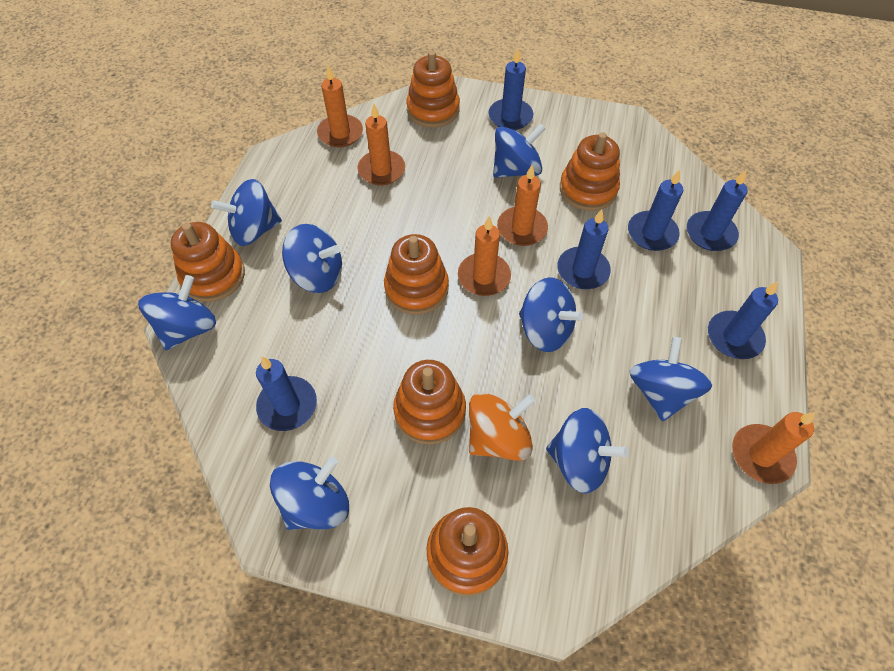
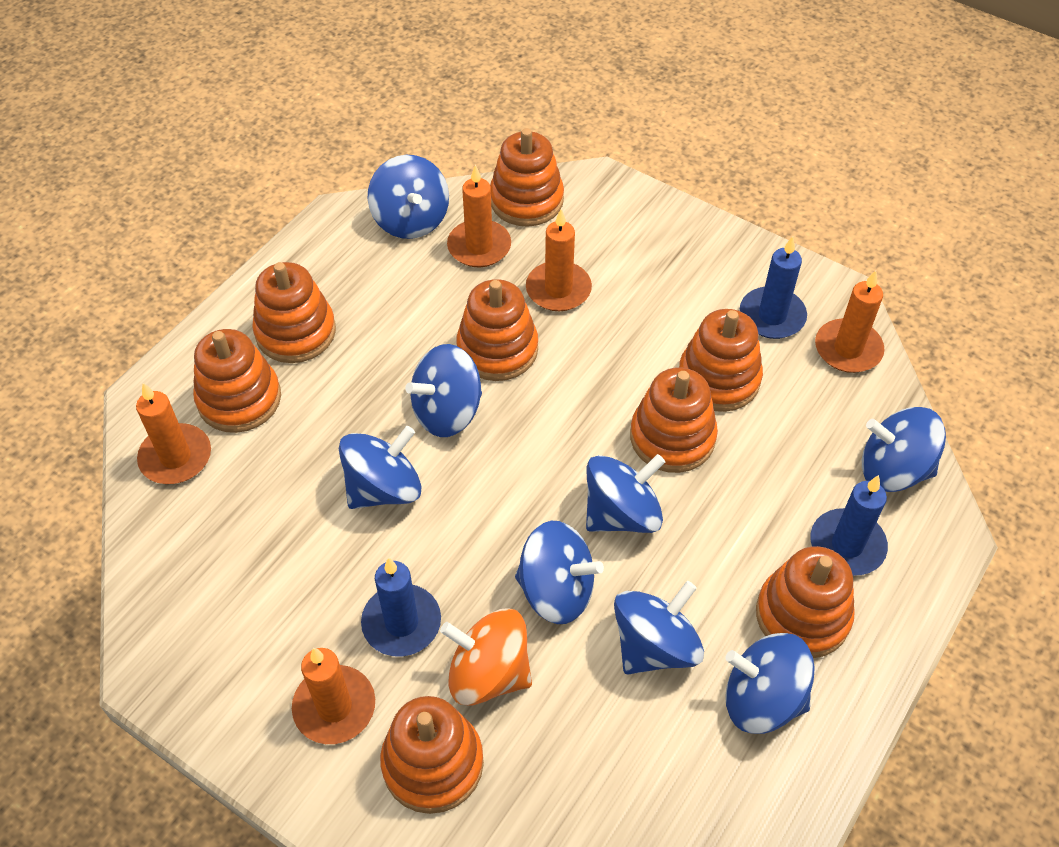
blue candle: 6 -> 3
orange stacking toy: 6 -> 8

